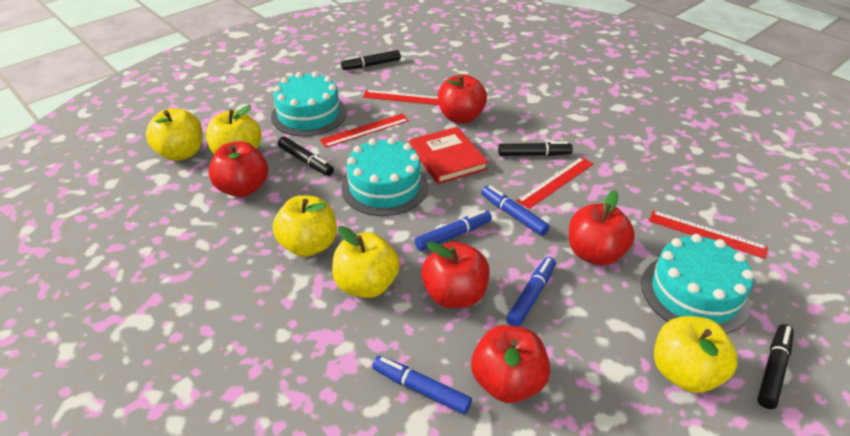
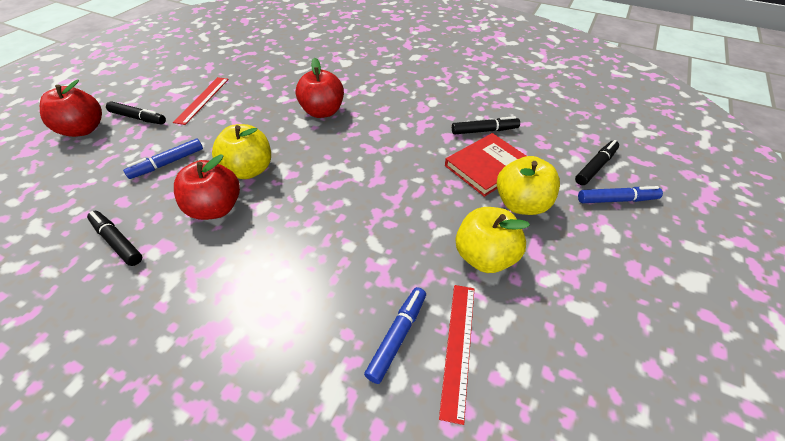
blue marker: 4 -> 3
red apple: 5 -> 3
red ruler: 4 -> 2
turquoise cake: 3 -> 0
yellow apple: 5 -> 3

